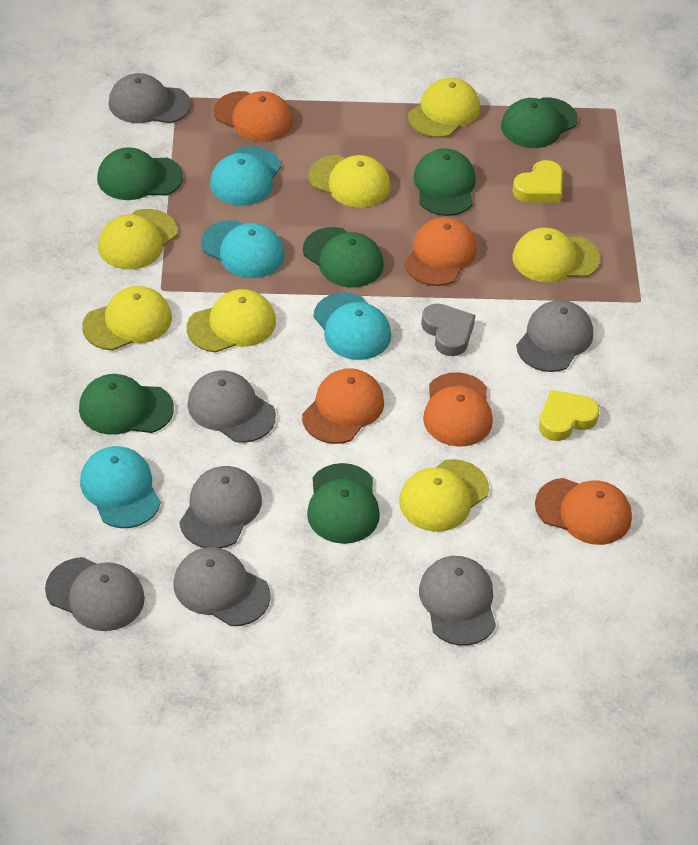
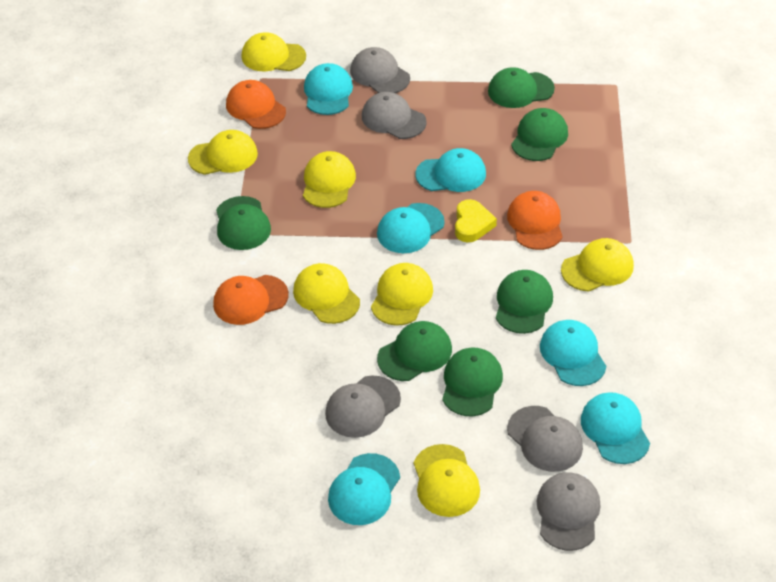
grey cap: 7 -> 5
grey heart: 1 -> 0
orange cap: 5 -> 3
turquoise cap: 4 -> 6
yellow heart: 2 -> 1

